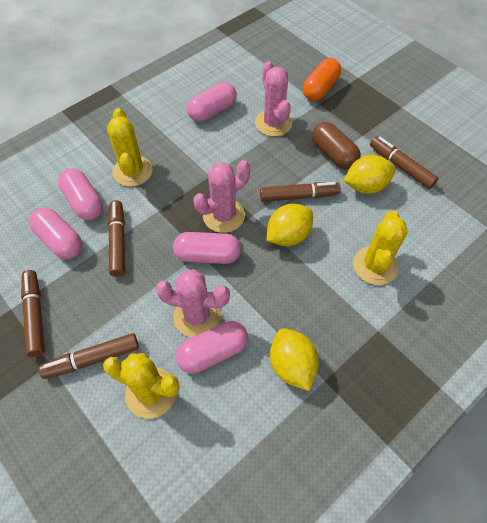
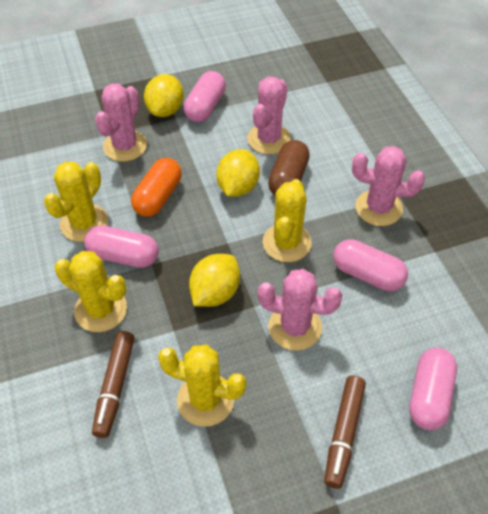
brown marker: 5 -> 2
pink cactus: 3 -> 4
pink capsule: 5 -> 4
yellow cactus: 3 -> 4

